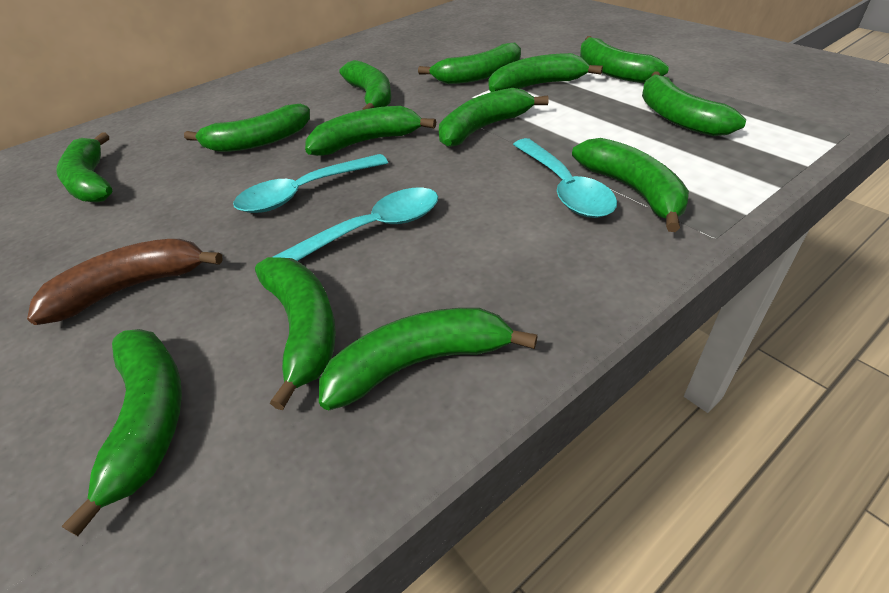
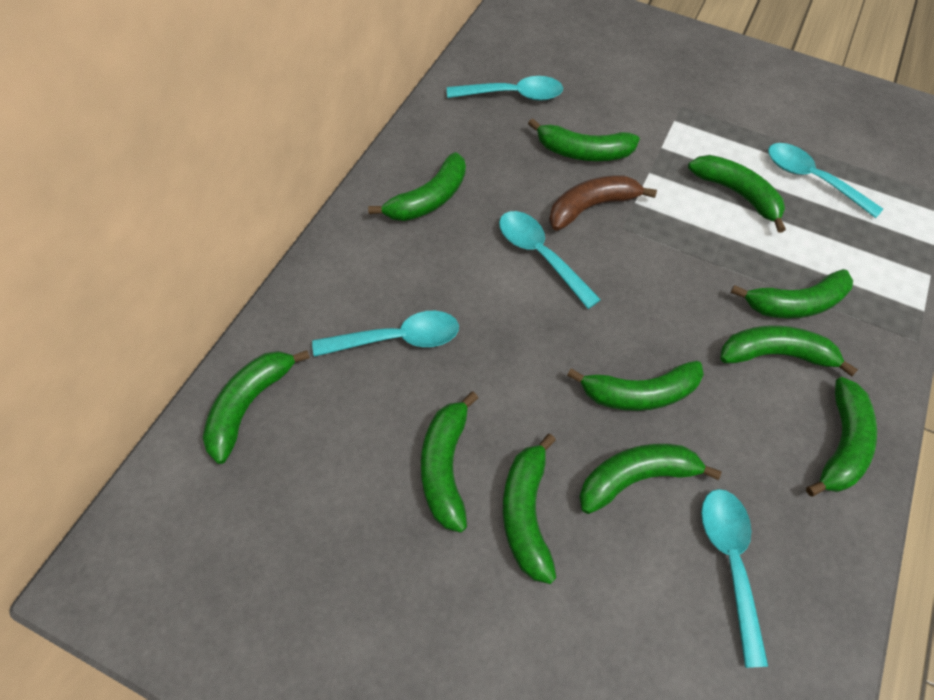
green banana: 13 -> 11
turquoise spoon: 3 -> 5

